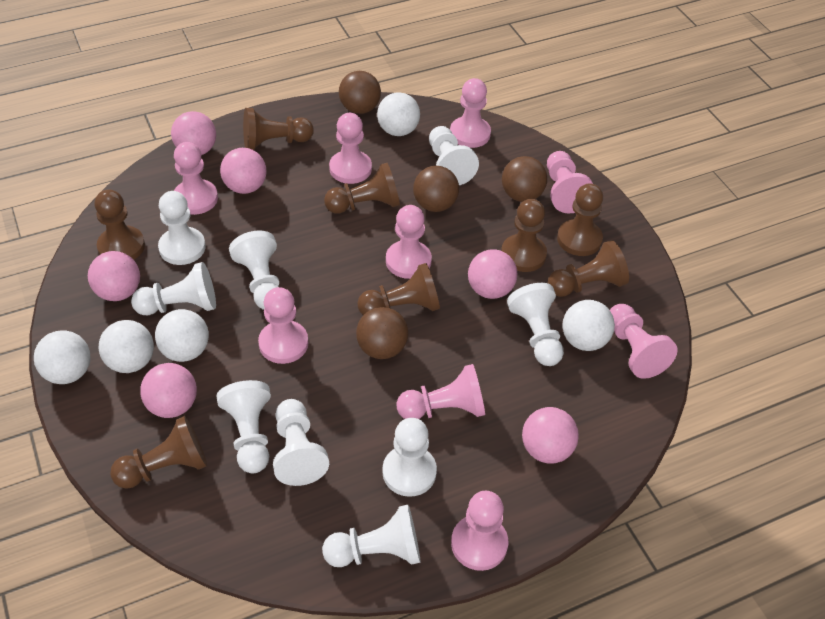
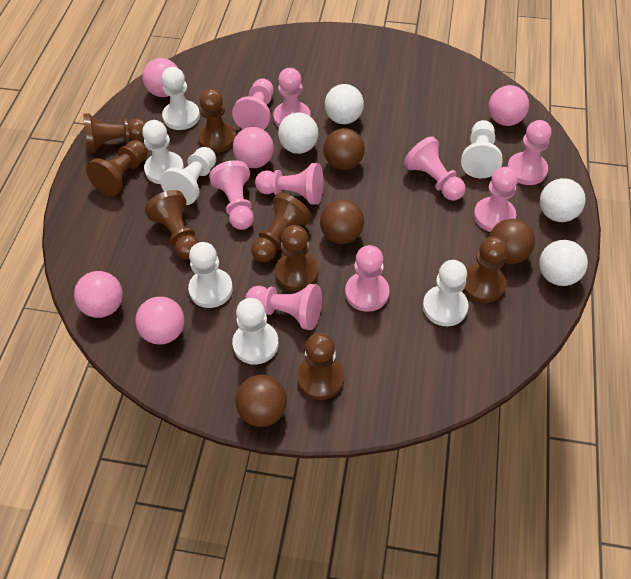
pink ball: 6 -> 5
white ball: 5 -> 4
white pawn: 9 -> 7

